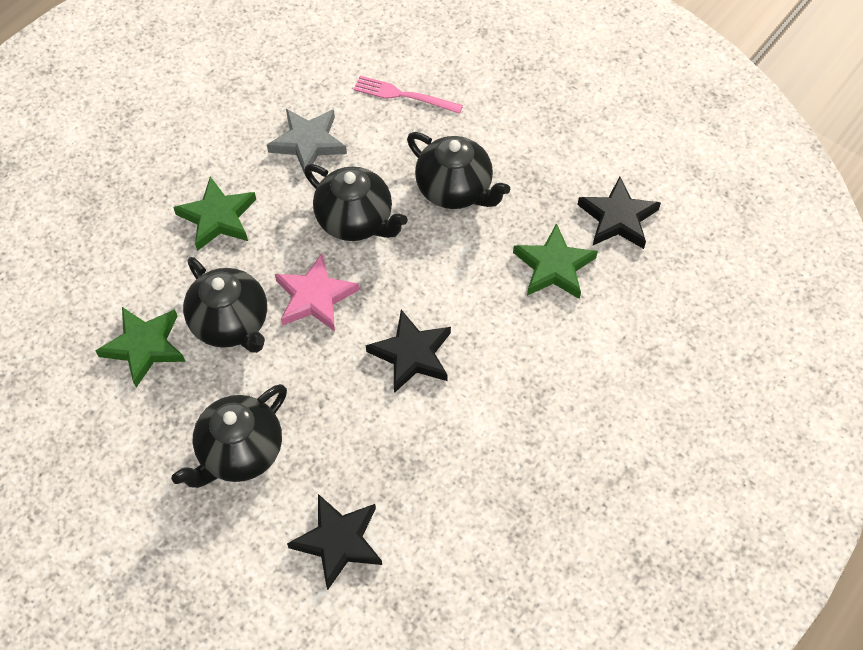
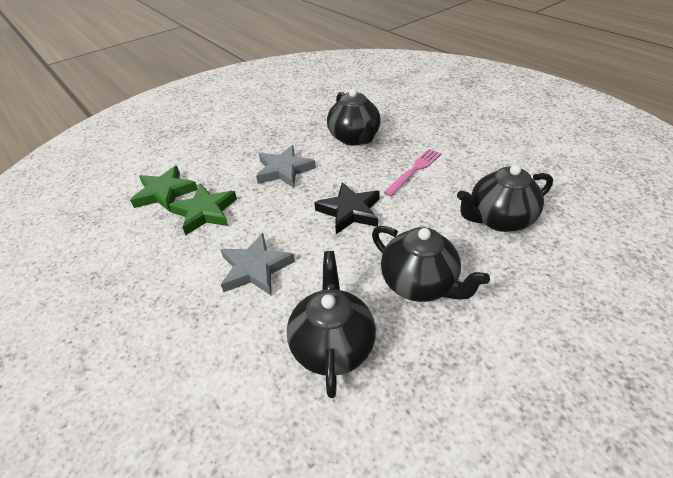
black star: 3 -> 1
green star: 3 -> 2
grey star: 1 -> 2
pink star: 1 -> 0

